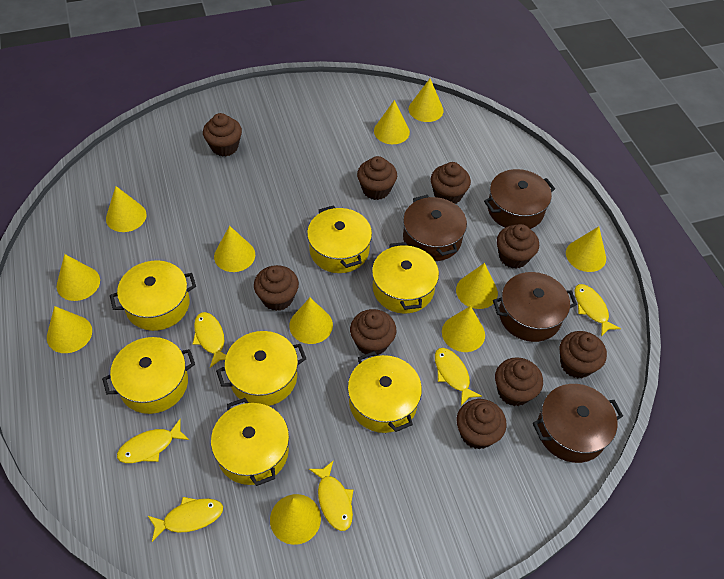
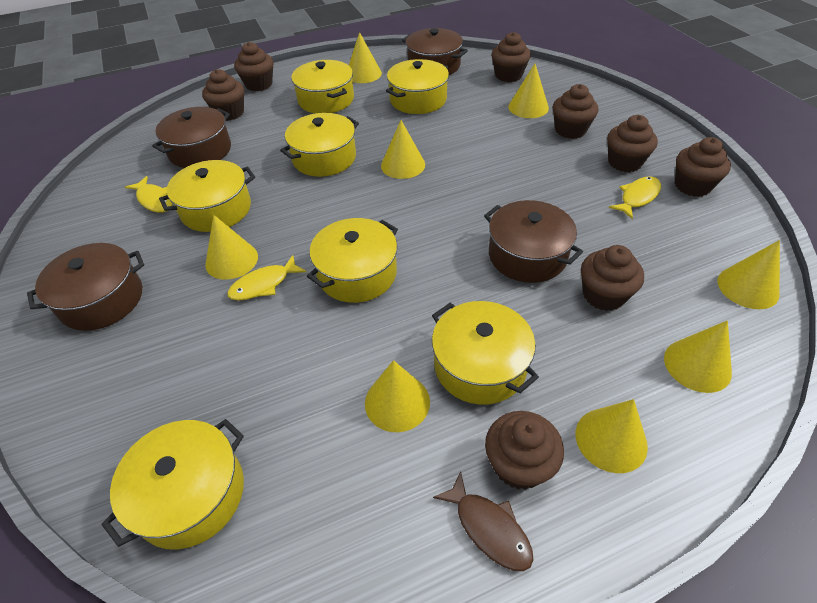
brown cupcake: 9 -> 8
brown fish: 0 -> 1
yellow cone: 11 -> 8
yellow fish: 6 -> 3

